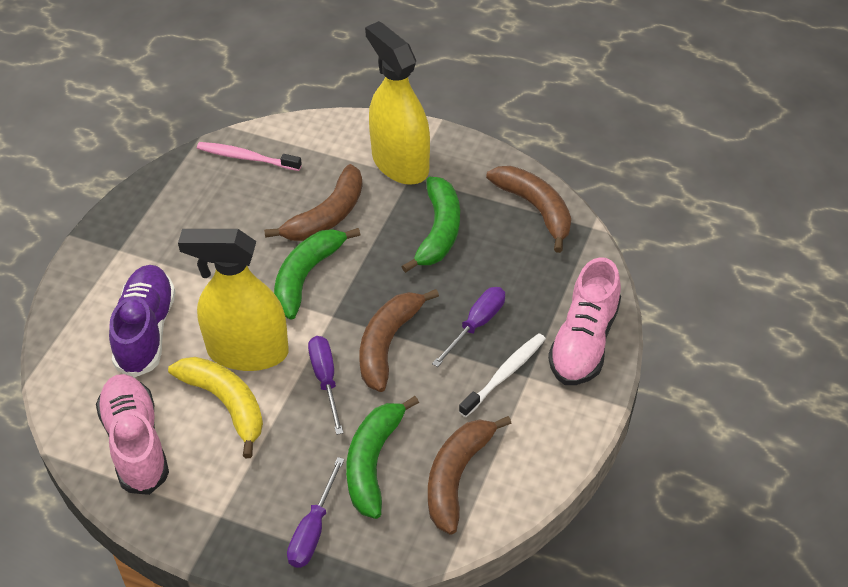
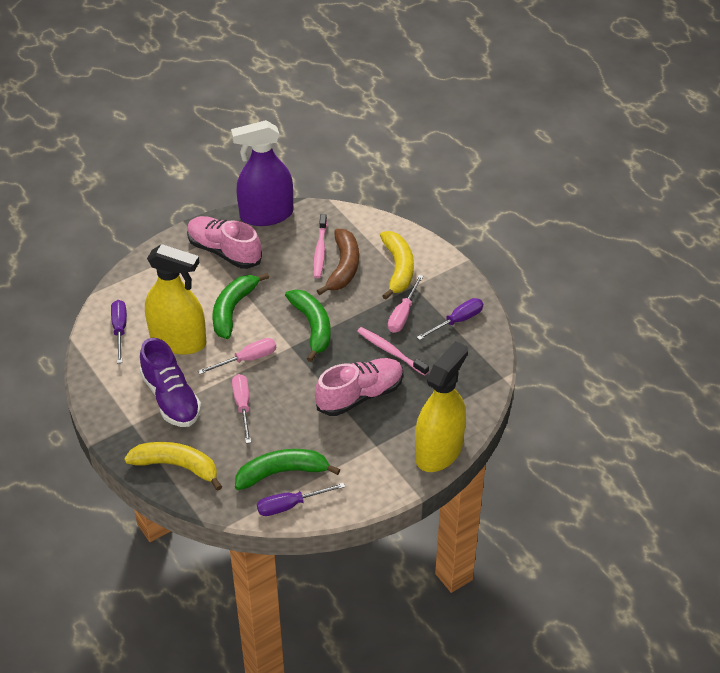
brown banana: 4 -> 1
pink screwdriver: 0 -> 3
pink toothbrush: 1 -> 2
purple spray bottle: 0 -> 1
white toothbrush: 1 -> 0
yellow banana: 1 -> 2

